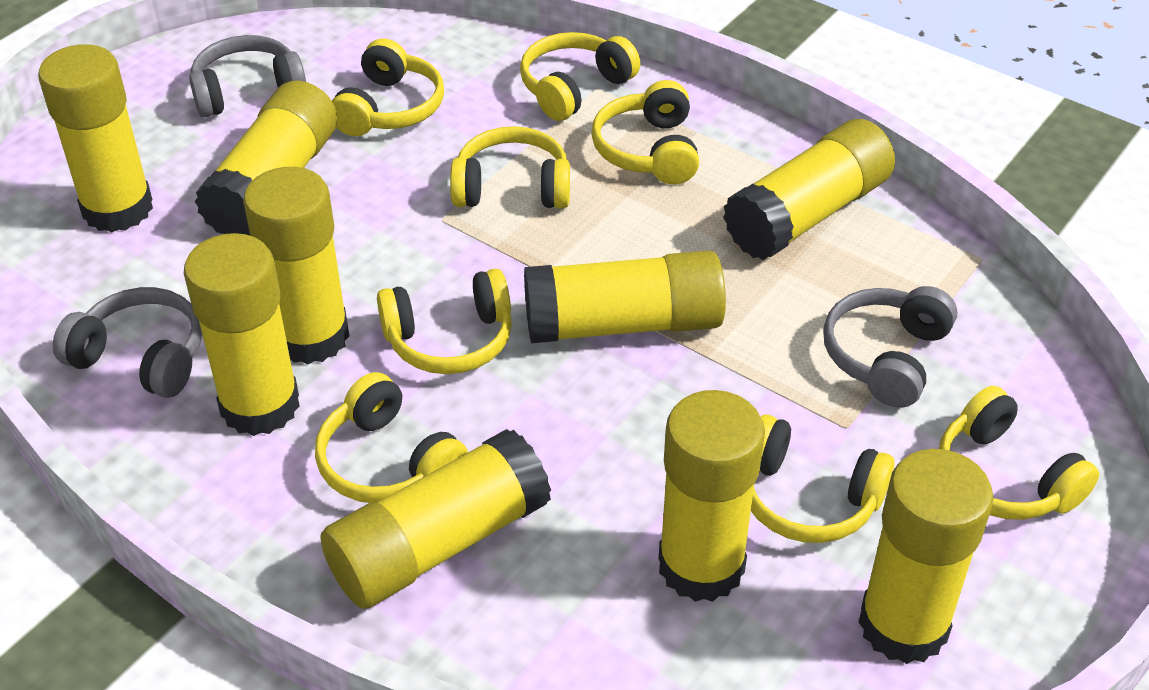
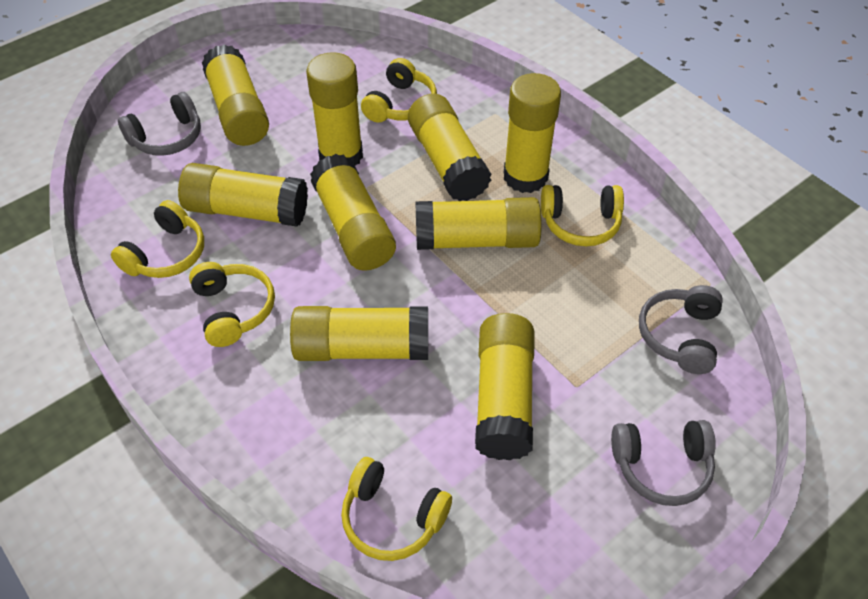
yellow headphones: 8 -> 5

